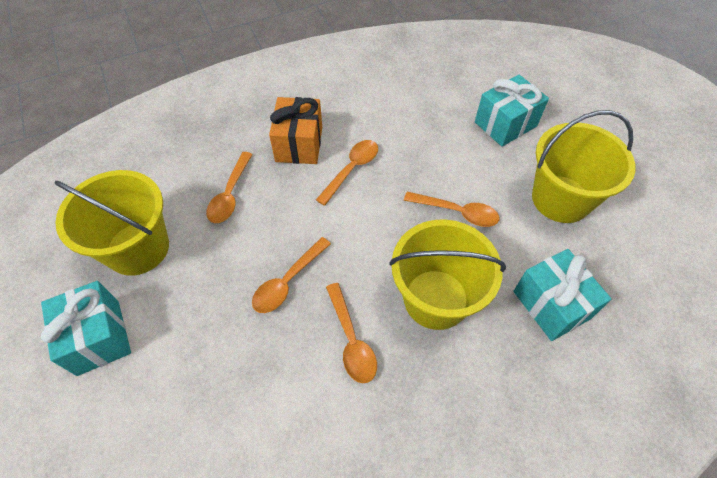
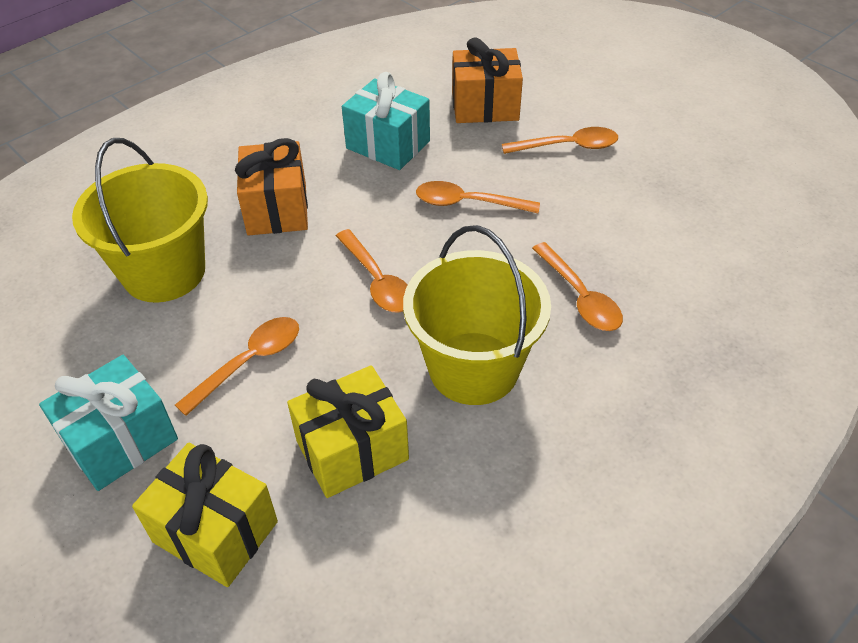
orange gift: 1 -> 2
turquoise gift: 3 -> 2
yellow bucket: 3 -> 2
yellow gift: 0 -> 2

